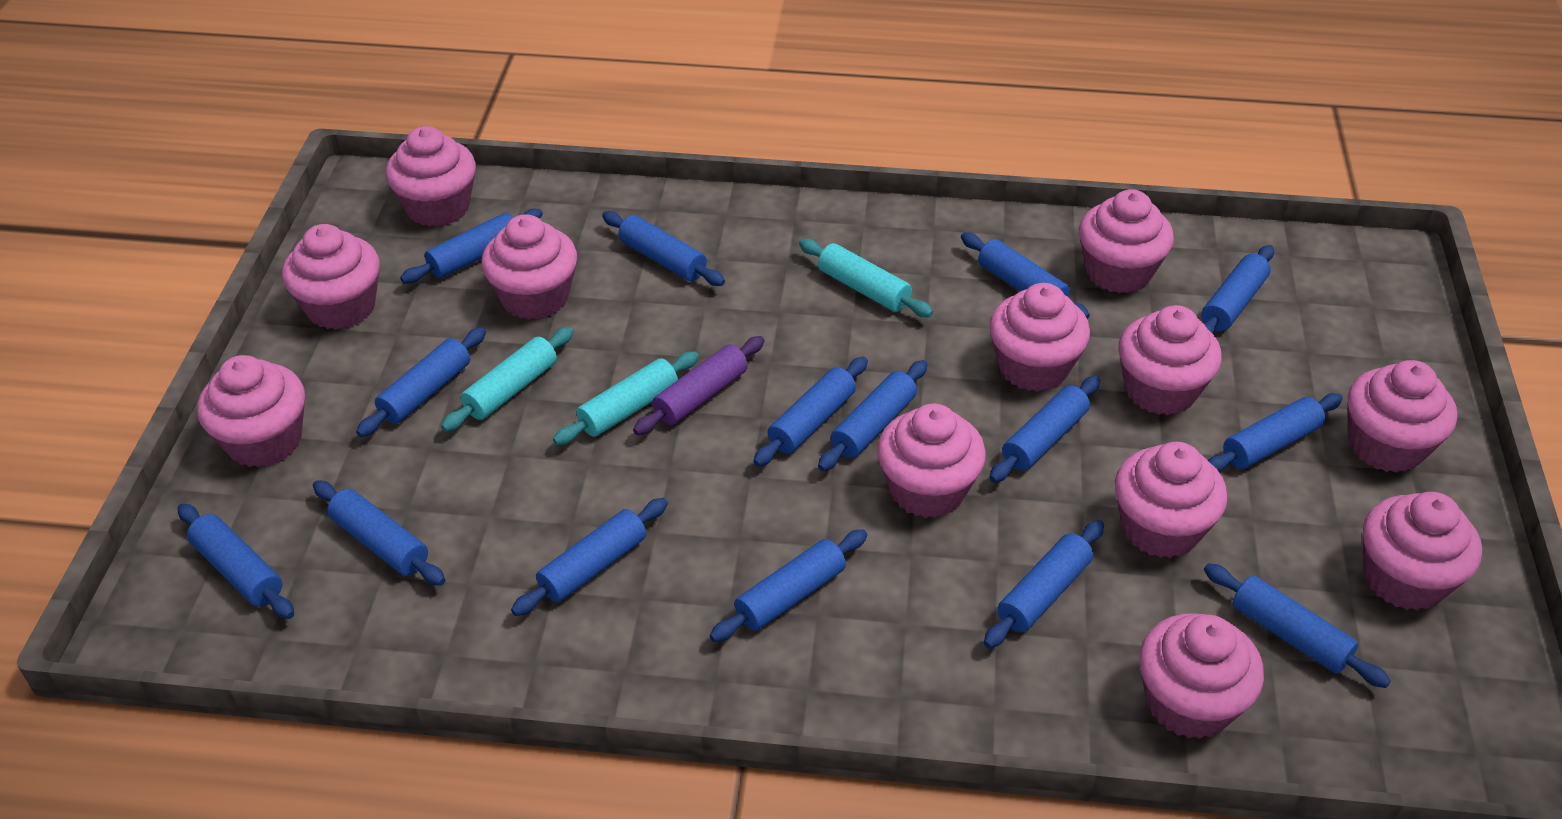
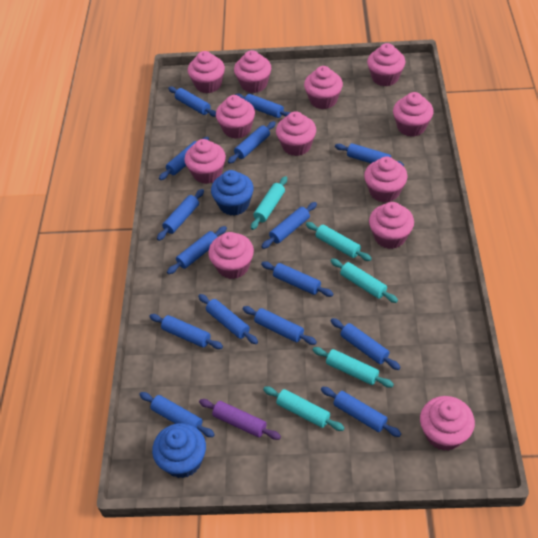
blue cupcake: 0 -> 2
turquoise rolling pin: 3 -> 5

